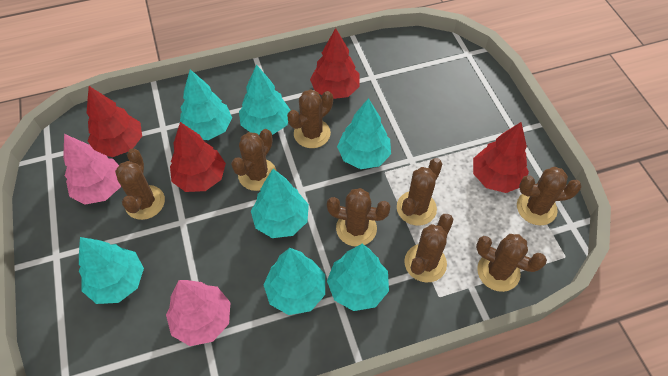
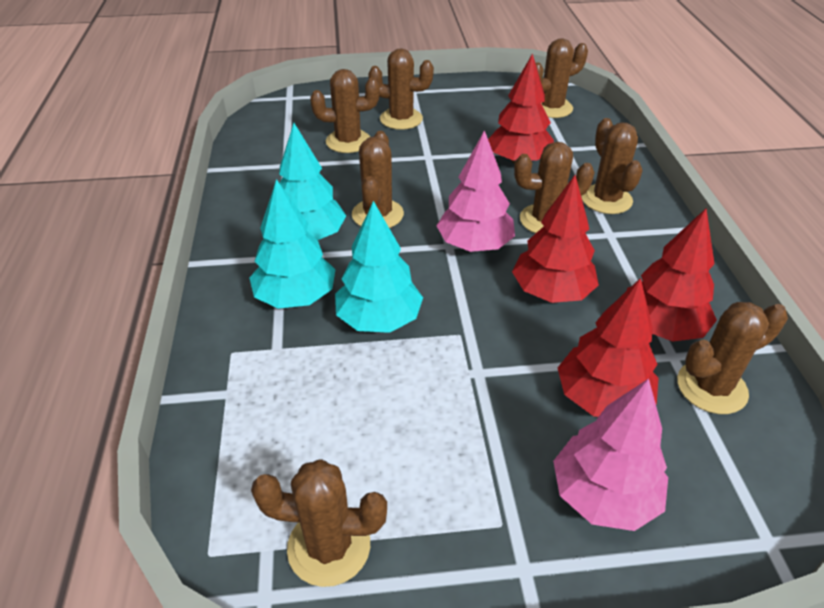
turquoise tree: 7 -> 3

